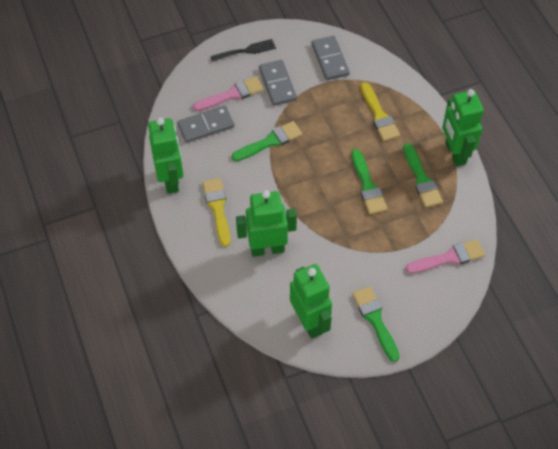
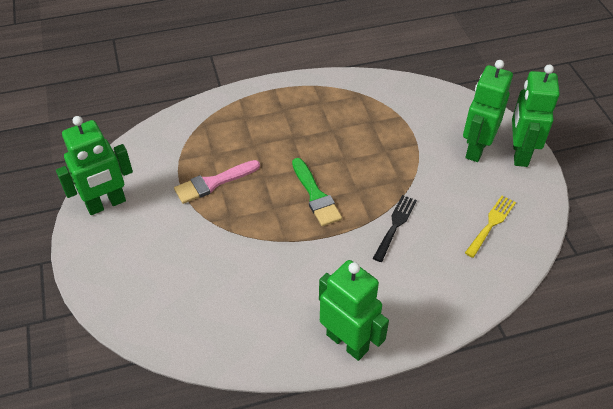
green brush: 4 -> 1
grey domino: 3 -> 0
pink brush: 2 -> 1
yellow brush: 2 -> 0
yellow fork: 0 -> 1

